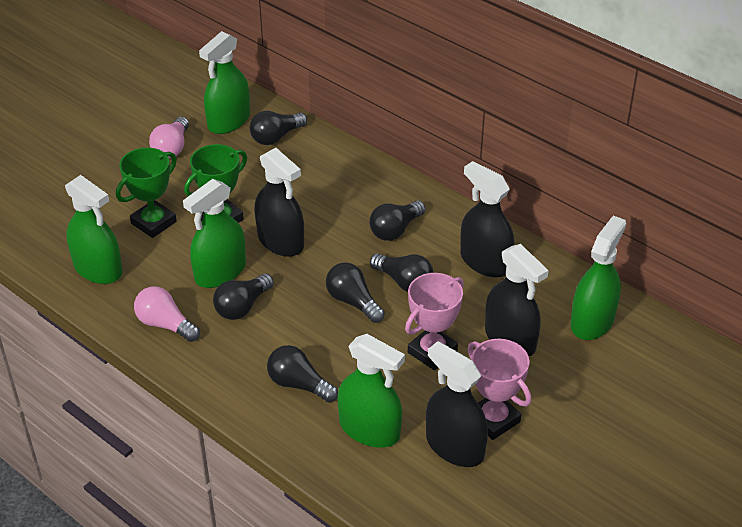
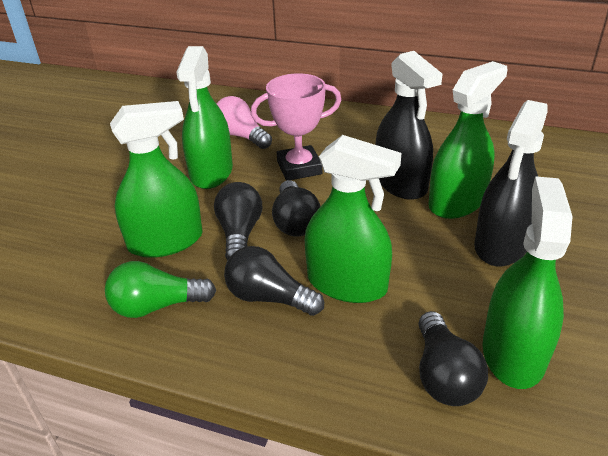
black light bulb: 6 -> 4
black spray bottle: 4 -> 2
green light bulb: 0 -> 1
green trophy: 2 -> 0
pink light bulb: 2 -> 1
pink trophy: 2 -> 1

